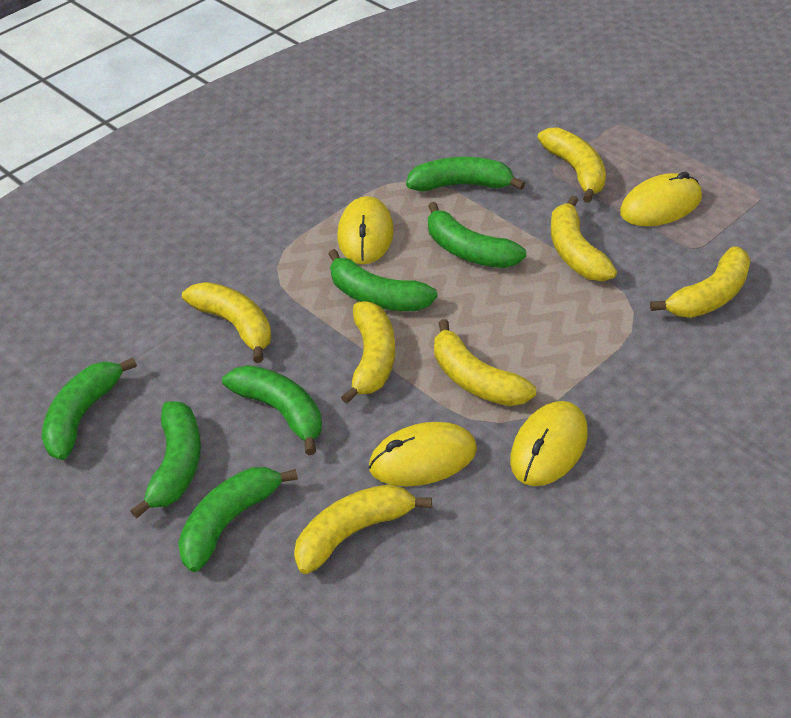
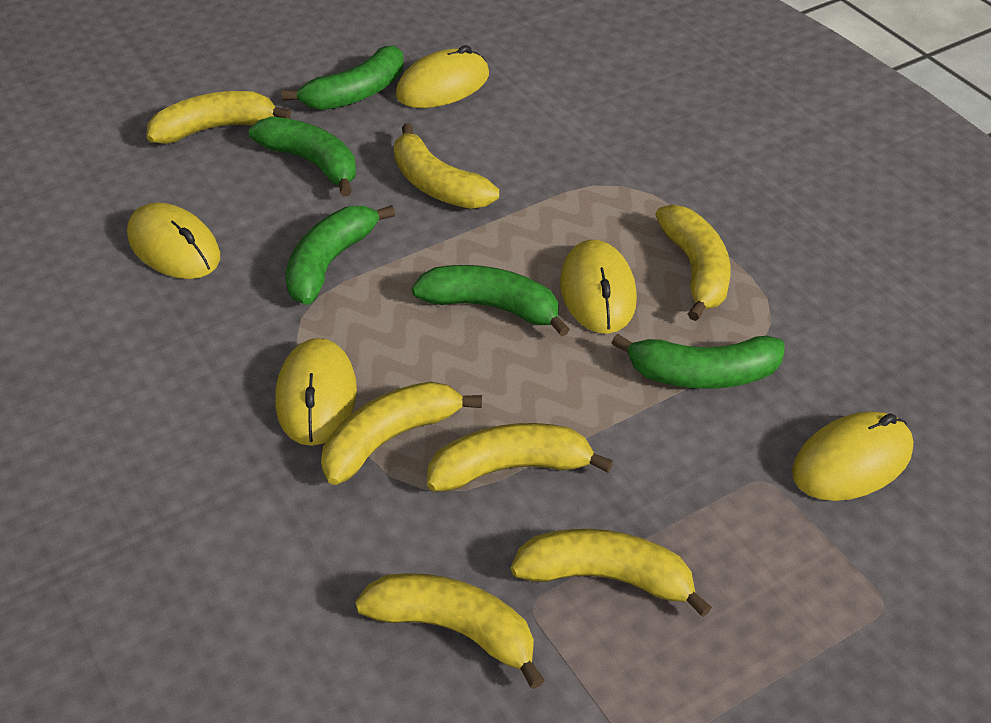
green banana: 7 -> 5
yellow mouse: 4 -> 5

